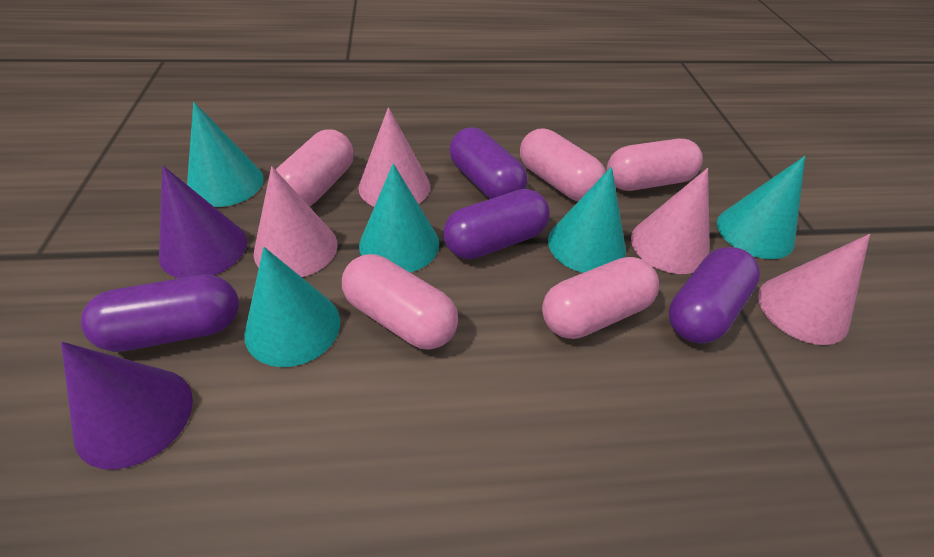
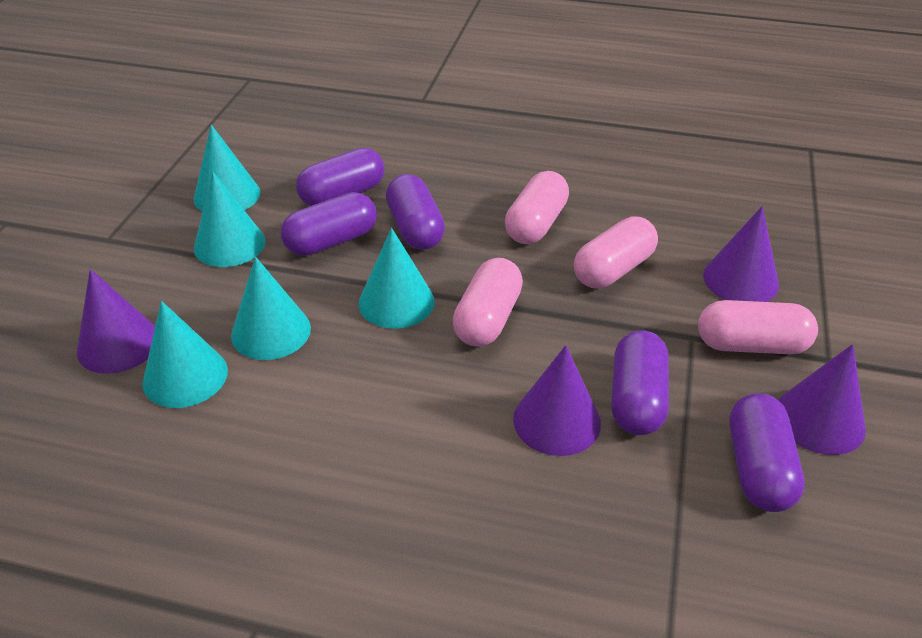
pink capsule: 5 -> 4
pink cone: 4 -> 0
purple capsule: 4 -> 5
purple cone: 2 -> 4

